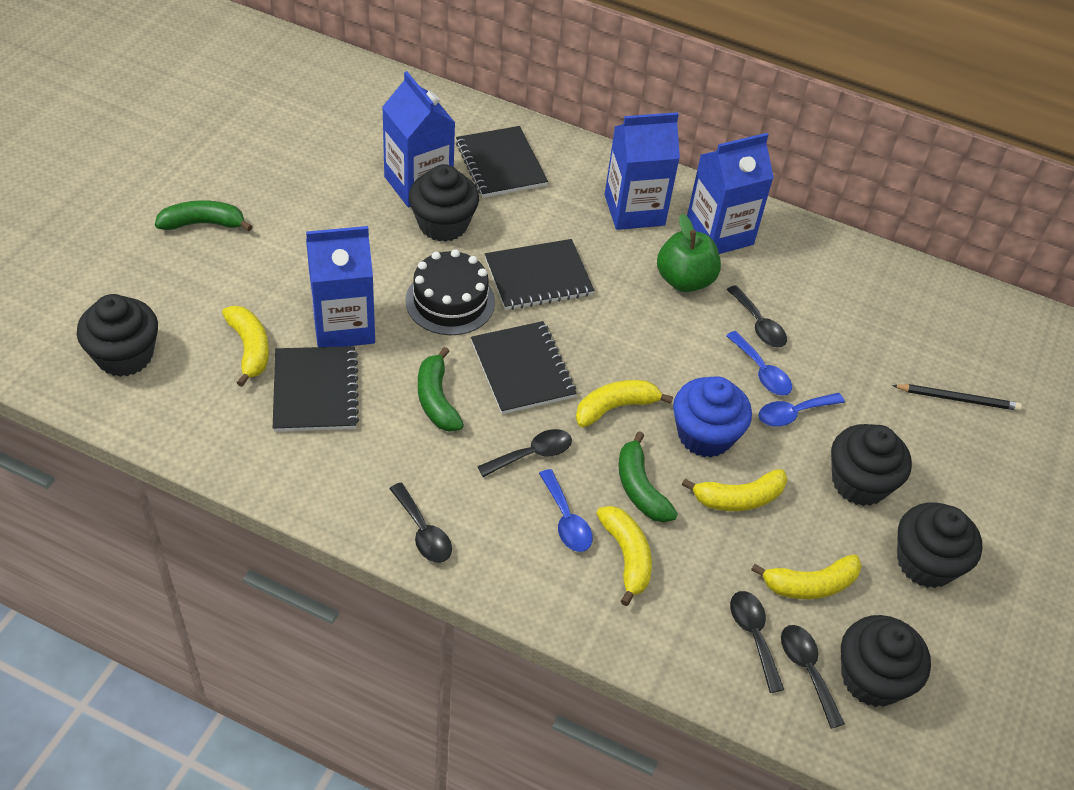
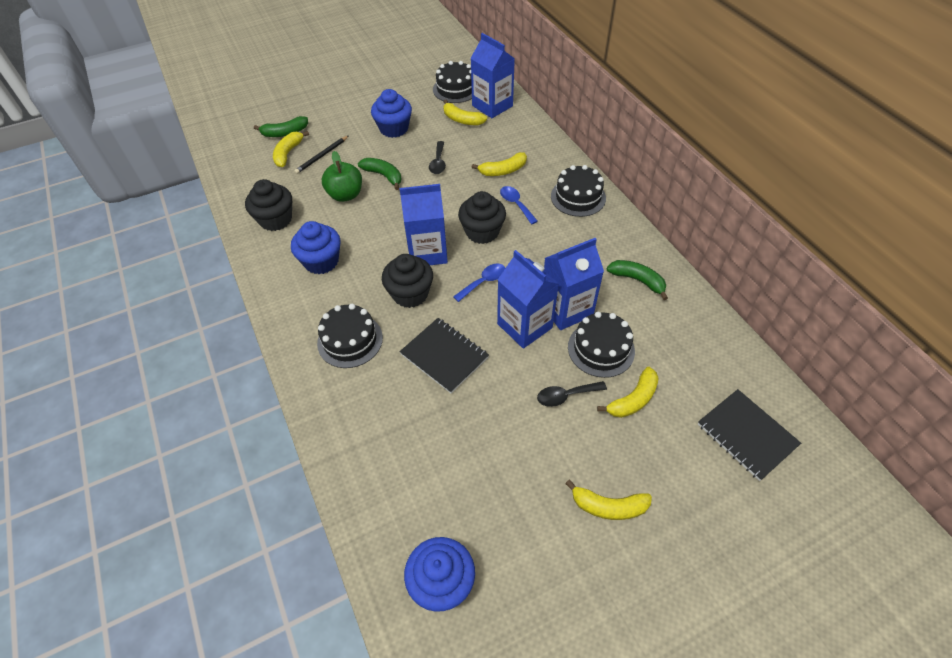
black cake: 1 -> 4
black cupcake: 5 -> 3
black notebook: 4 -> 2
black spoon: 5 -> 2
blue cupcake: 1 -> 3
blue spoon: 3 -> 2

